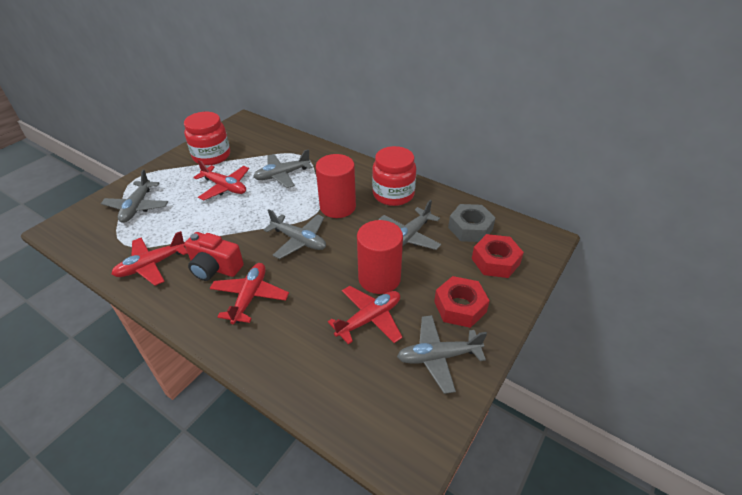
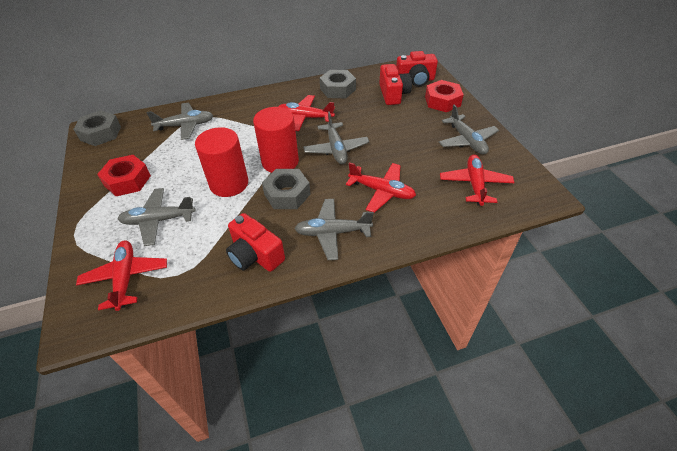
grey nut: 1 -> 3
red camera: 1 -> 3
red jar: 2 -> 0

